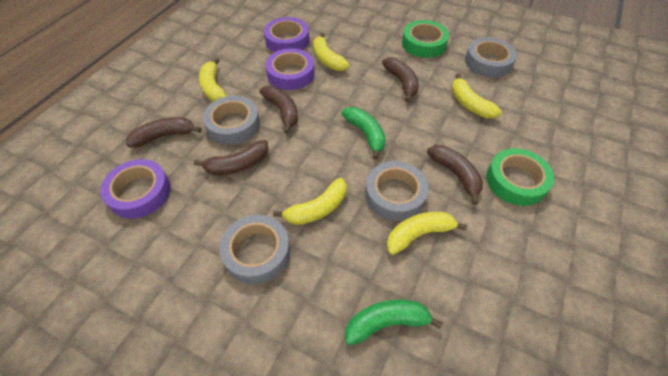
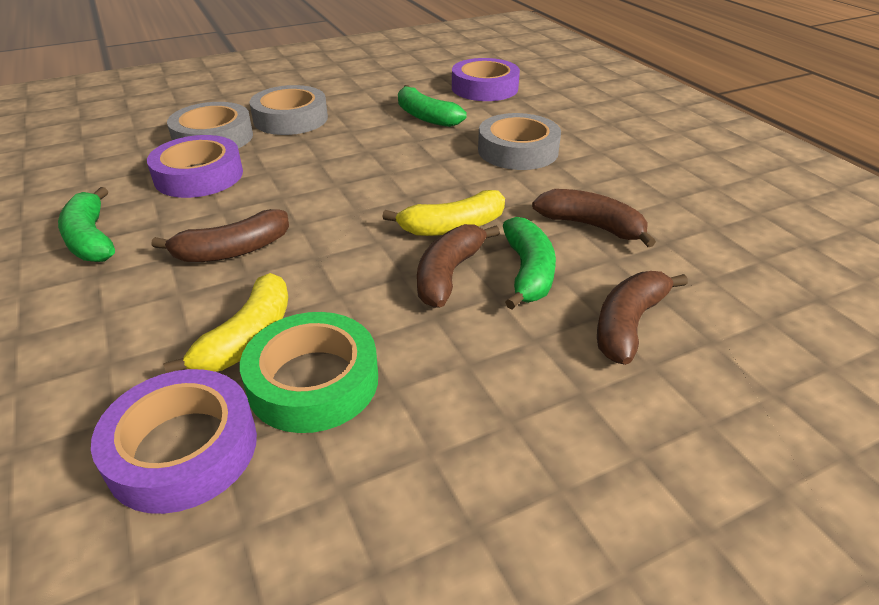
brown banana: 5 -> 4
green banana: 2 -> 3
green tape: 2 -> 1
grey tape: 4 -> 3
yellow banana: 5 -> 2

